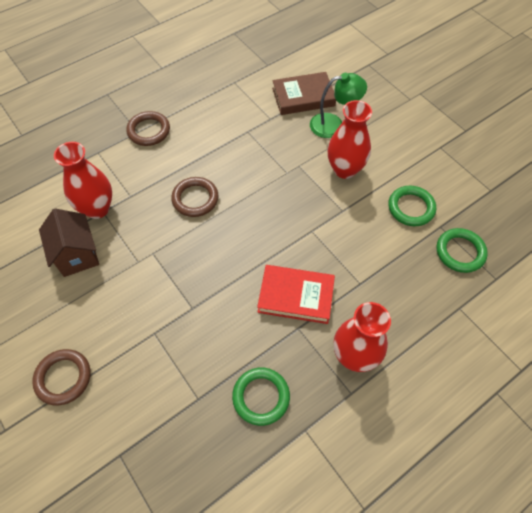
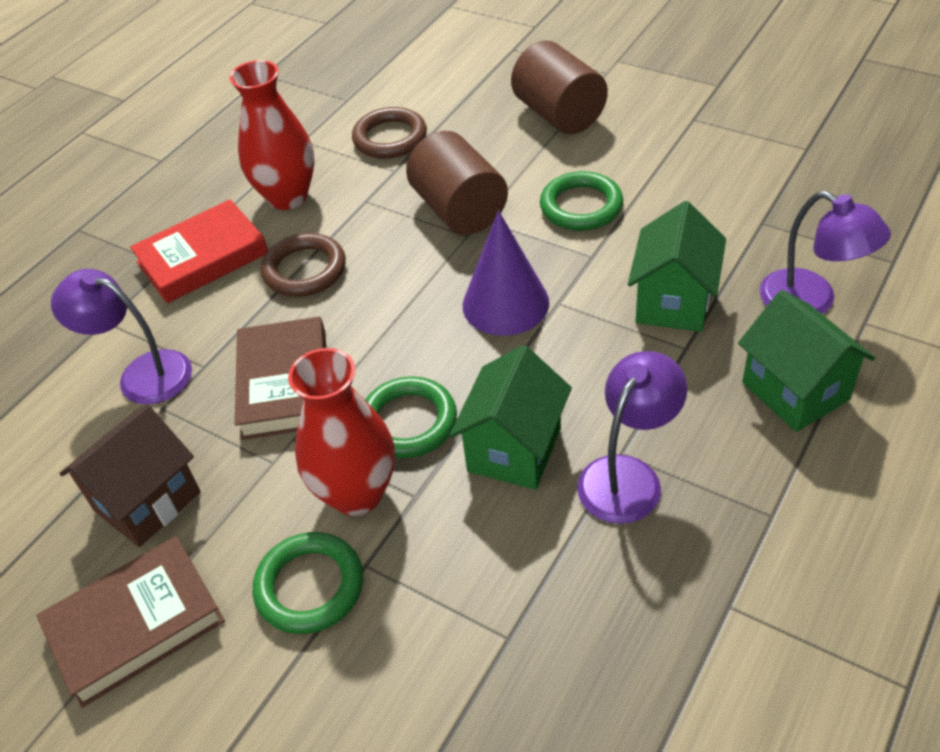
brown book: 1 -> 2
brown cylinder: 0 -> 2
brown ring: 3 -> 2
green house: 0 -> 3
green lamp: 1 -> 0
purple cone: 0 -> 1
purple lamp: 0 -> 3
red vase: 3 -> 2

